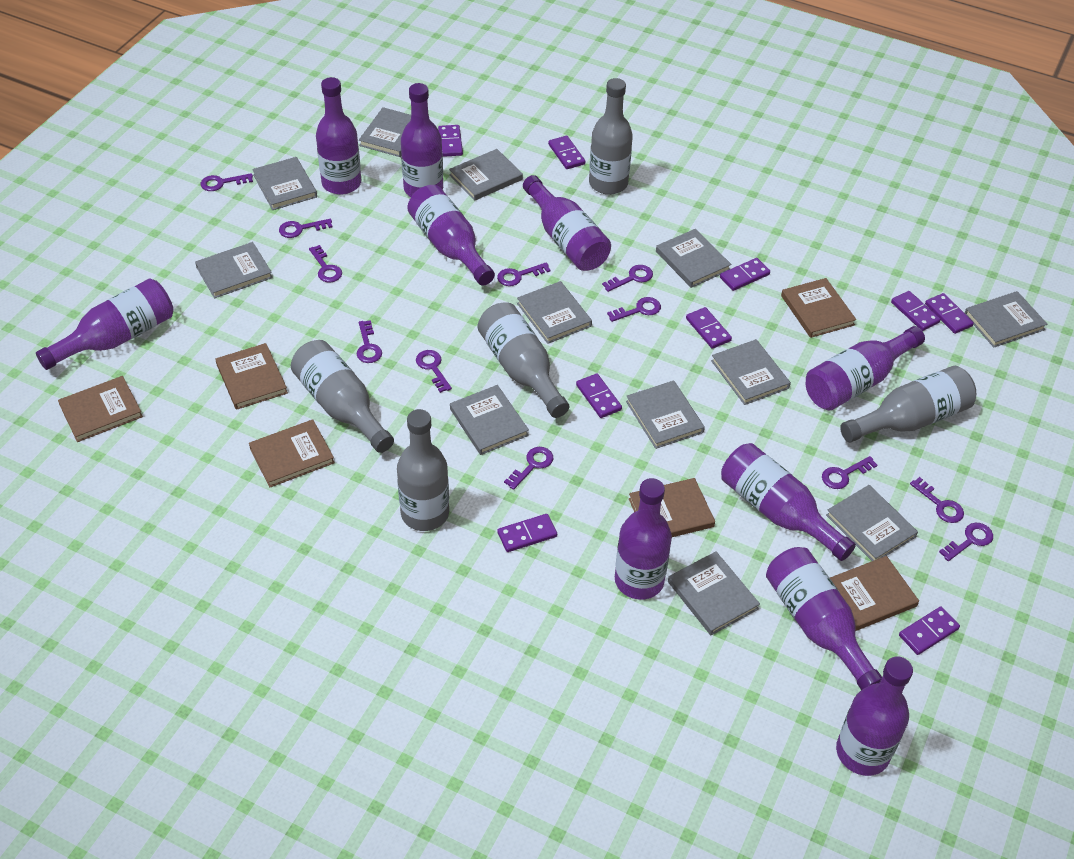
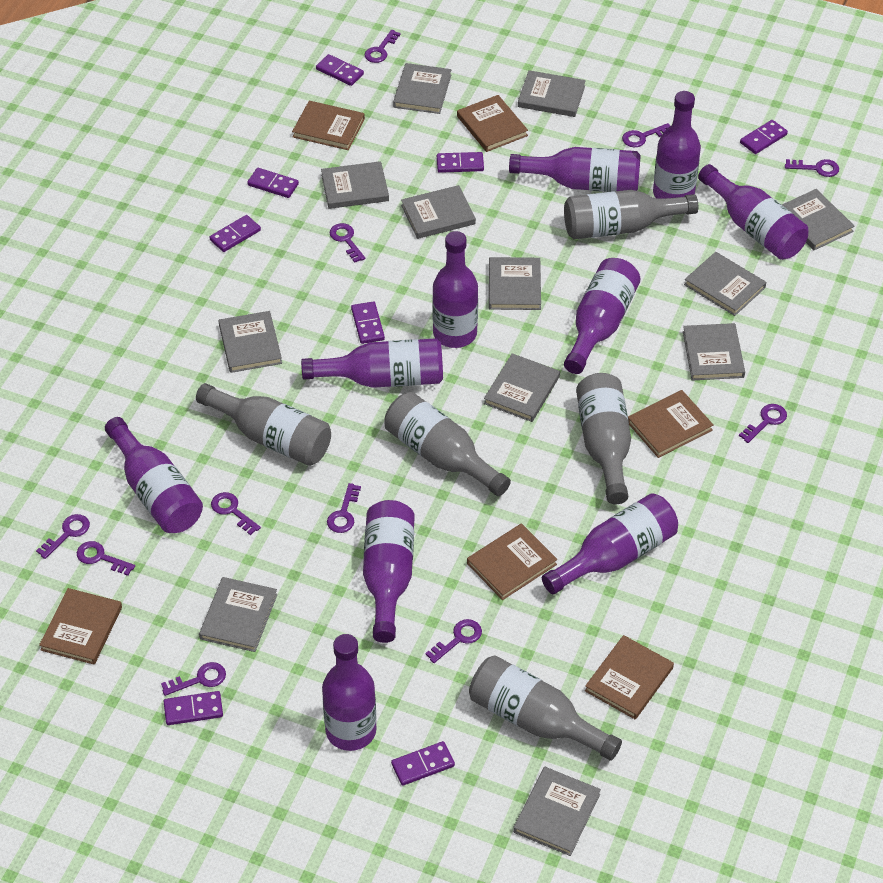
purple domino: 9 -> 8
purple key: 12 -> 11

